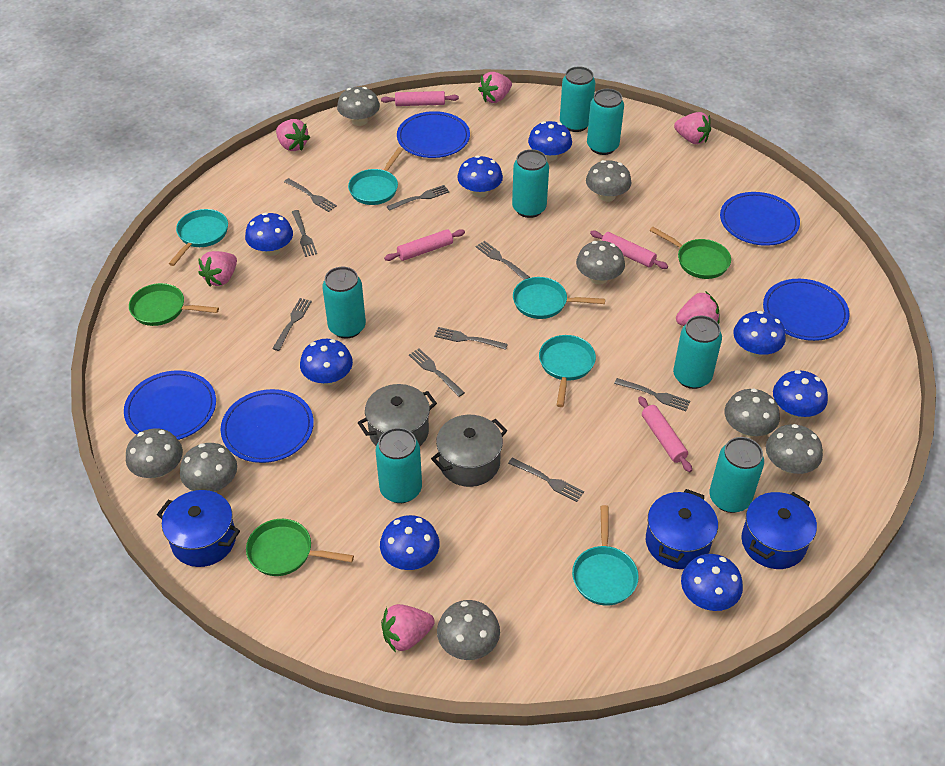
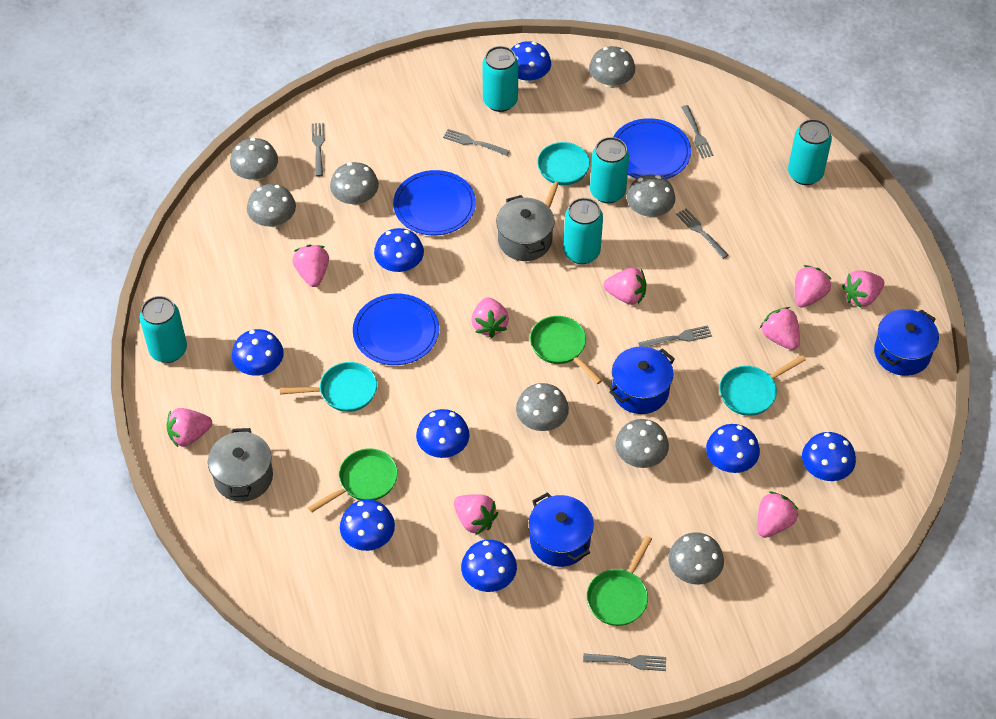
blue plate: 5 -> 3
grey fork: 9 -> 6
pink rolling pin: 4 -> 0
pink strawberry: 6 -> 9
turquoise can: 7 -> 5
turquoise pan: 5 -> 3

